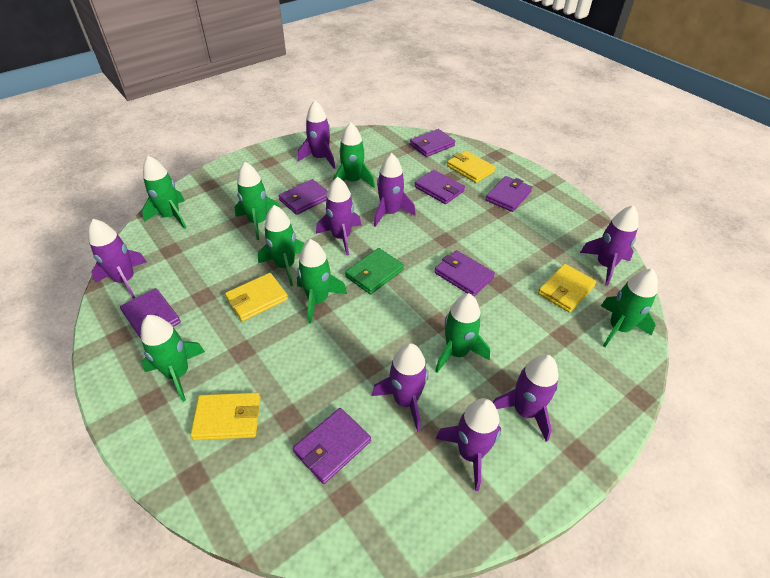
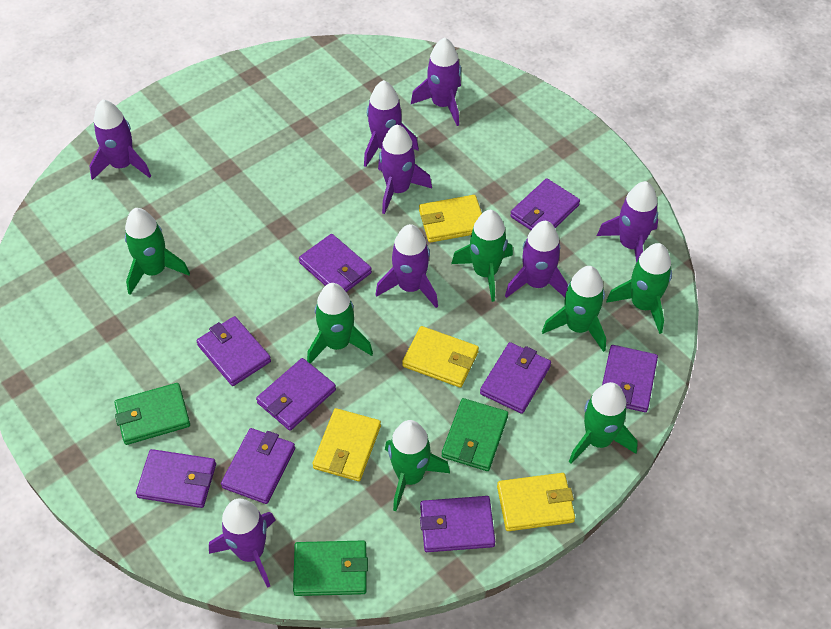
green rocket: 8 -> 7
green wallet: 1 -> 3
purple wallet: 7 -> 9

